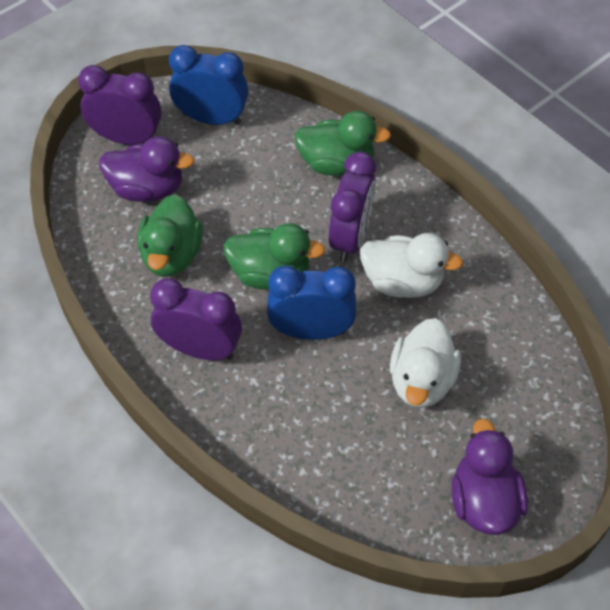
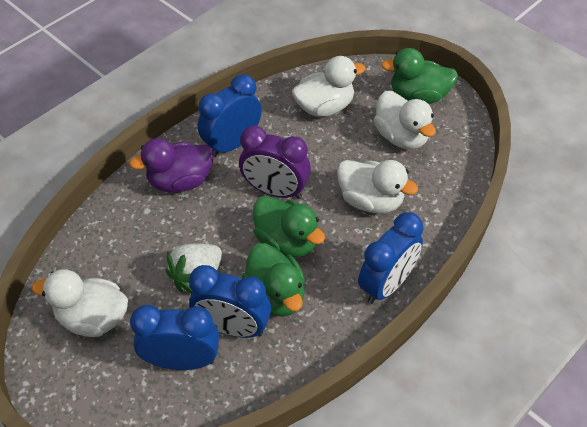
blue clock: 2 -> 4
purple clock: 3 -> 1
purple duck: 2 -> 1
white duck: 2 -> 4
white strawberry: 0 -> 1

